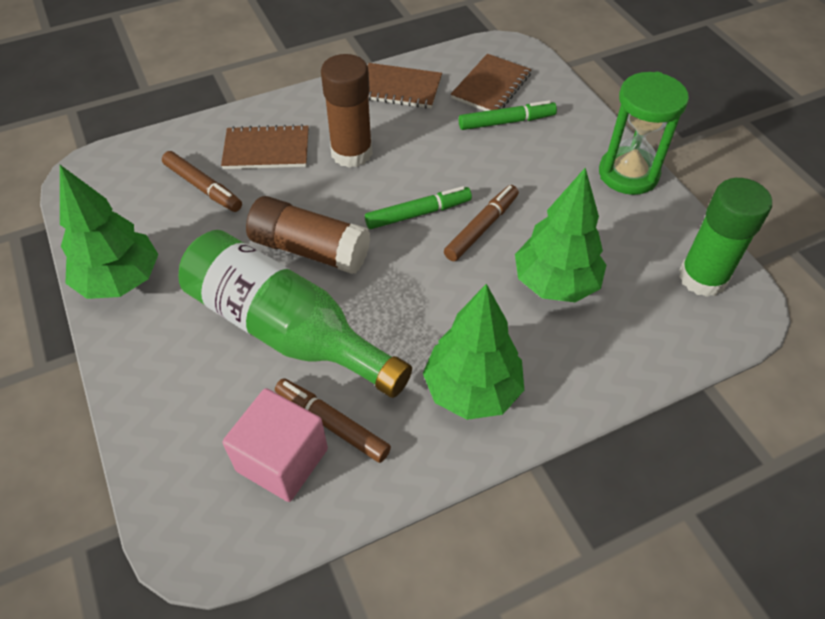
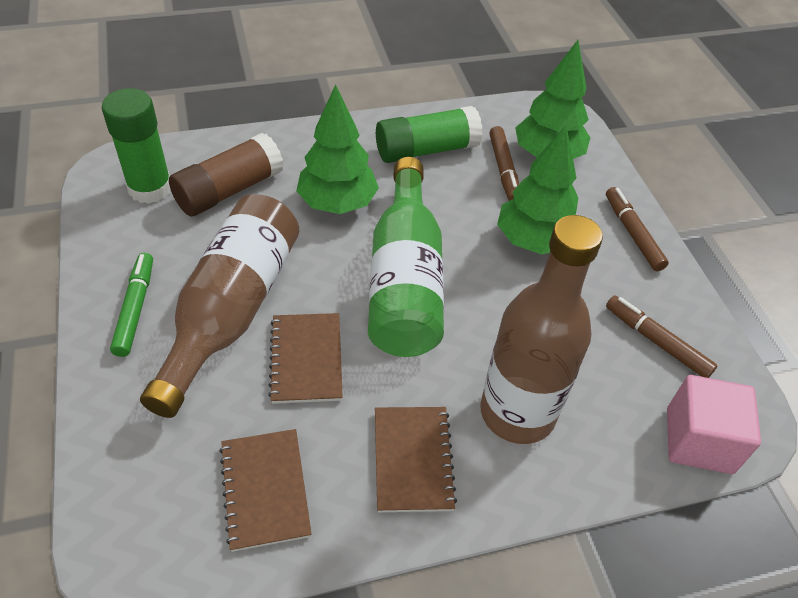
brown bottle: 0 -> 2
brown glue stick: 2 -> 1
green glue stick: 1 -> 2
green hourglass: 1 -> 0
green marker: 2 -> 1

